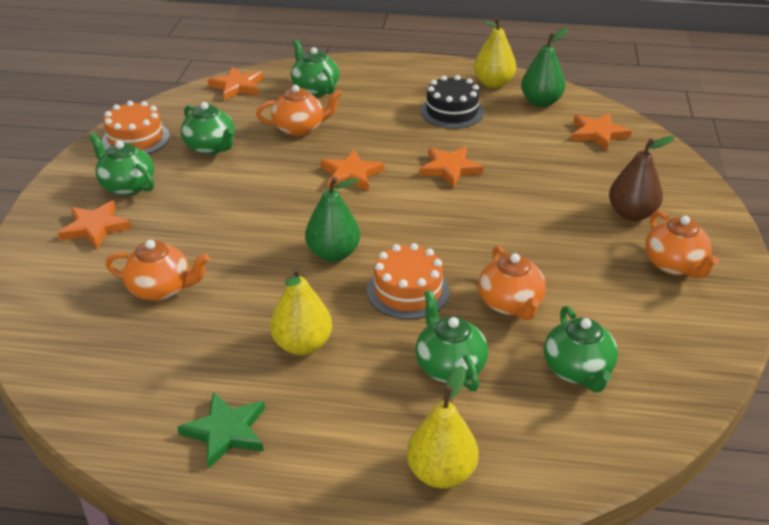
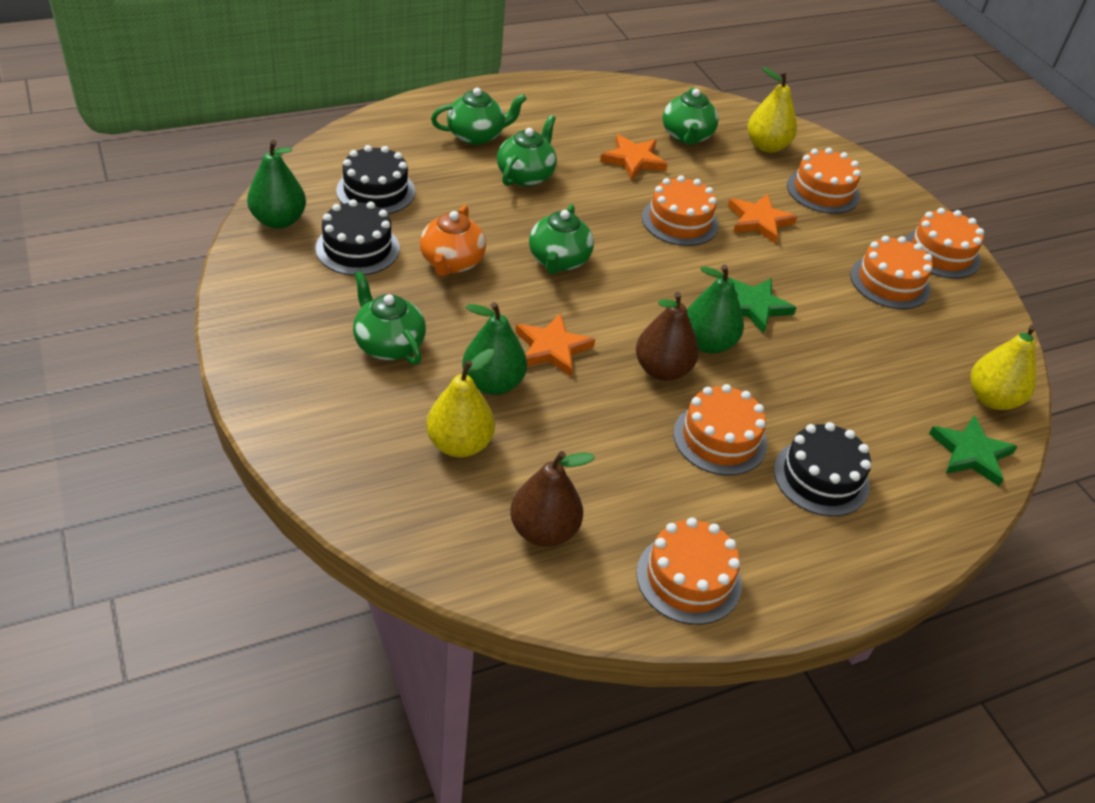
black cake: 1 -> 3
brown pear: 1 -> 2
green pear: 2 -> 3
green star: 1 -> 2
orange cake: 2 -> 6
orange star: 5 -> 3
orange teapot: 4 -> 1

